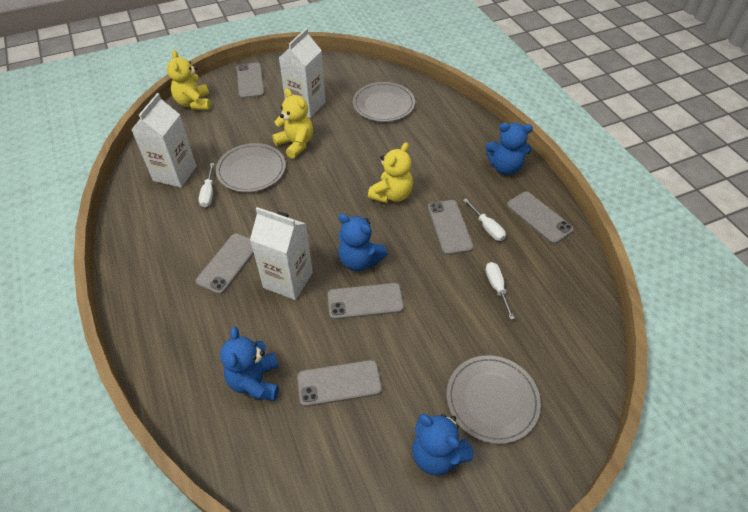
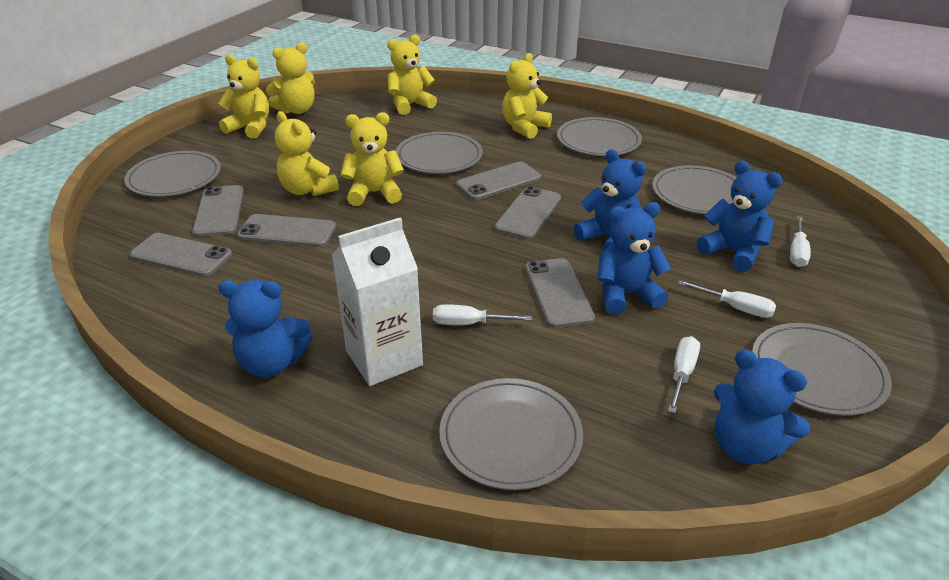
blue teddy bear: 4 -> 5
grey plate: 3 -> 6
white carton: 3 -> 1
white screwdriver: 3 -> 4
yellow teddy bear: 3 -> 6

